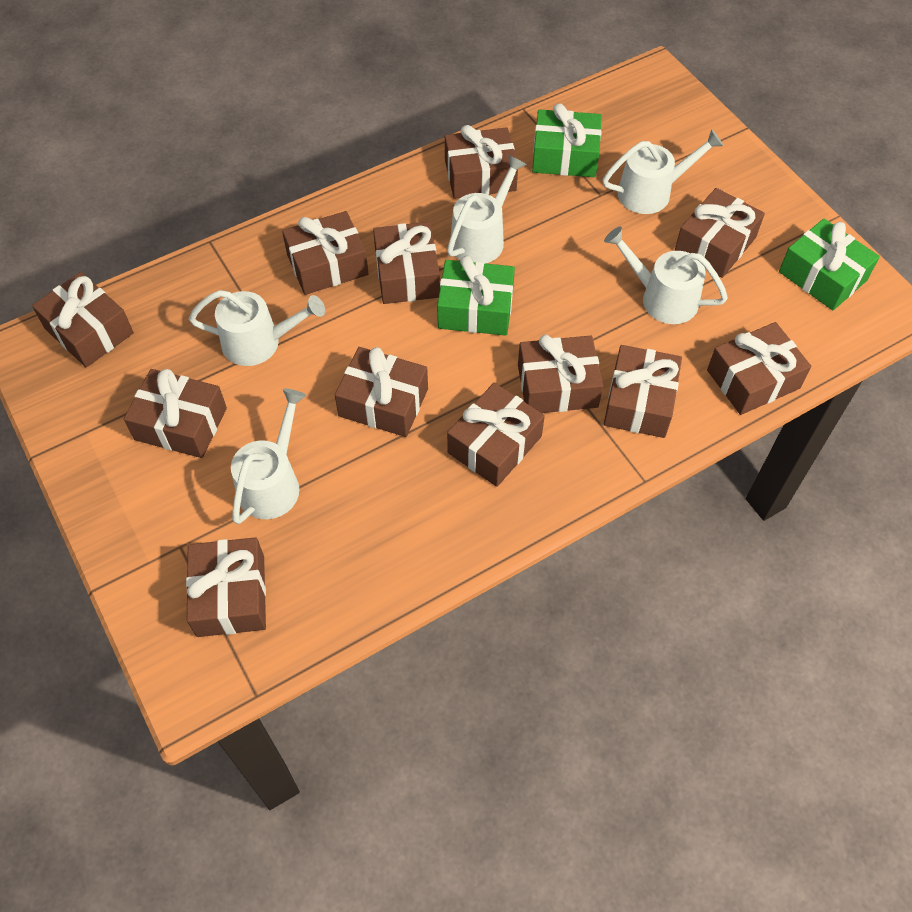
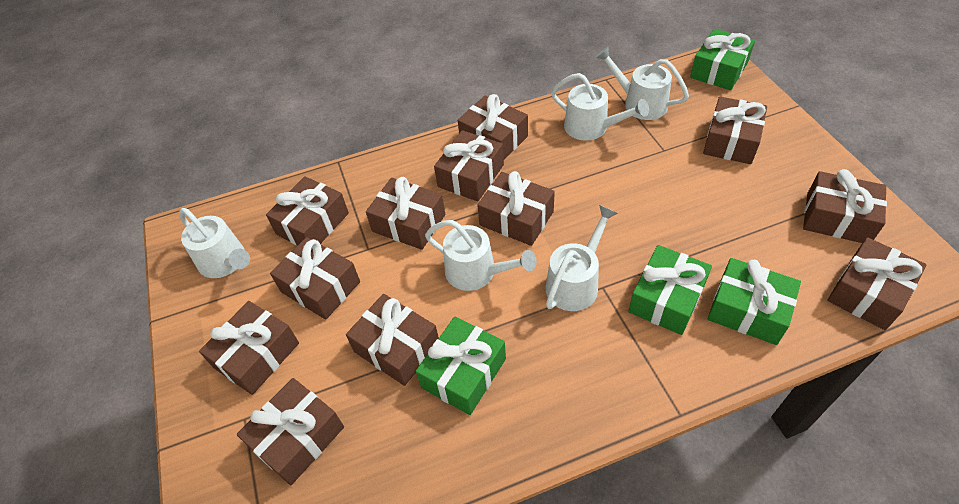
green gift: 3 -> 4

